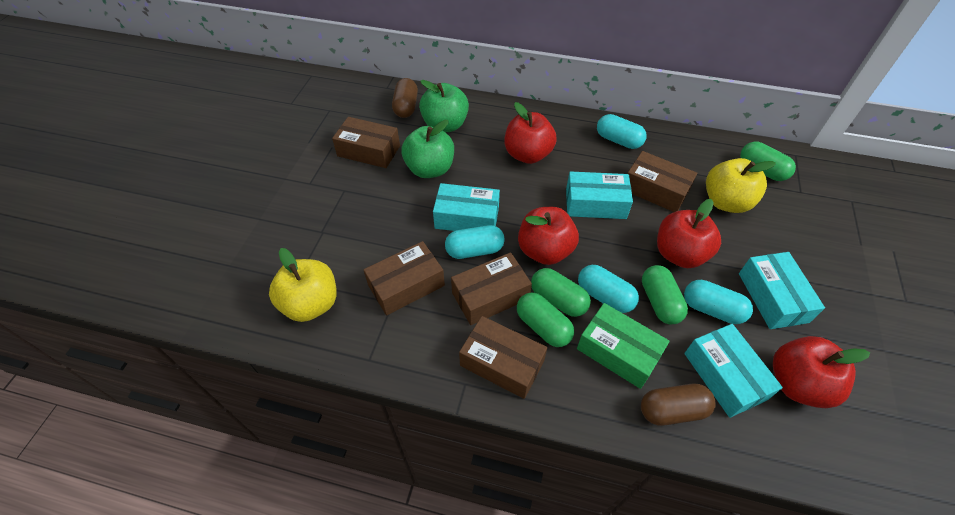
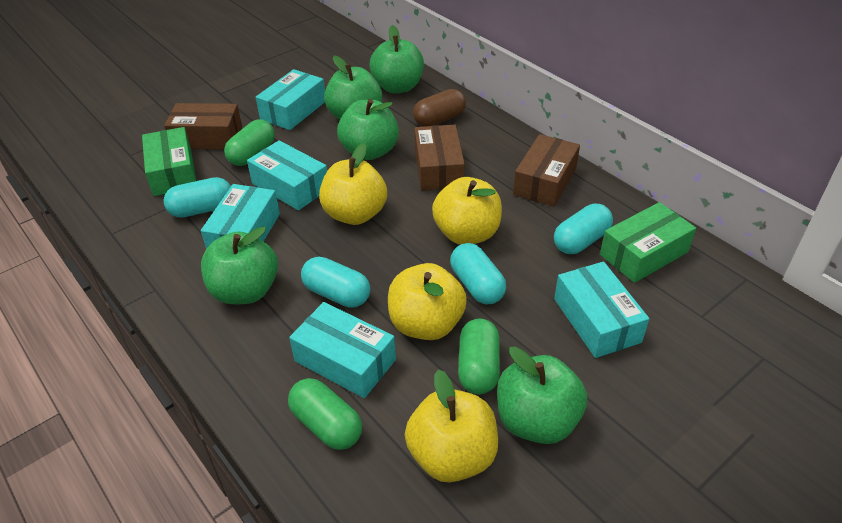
brown box: 5 -> 3
brown capsule: 2 -> 1
green apple: 2 -> 5
green box: 1 -> 2
green capsule: 4 -> 3
red apple: 4 -> 0
turquoise box: 4 -> 5
yellow apple: 2 -> 4

